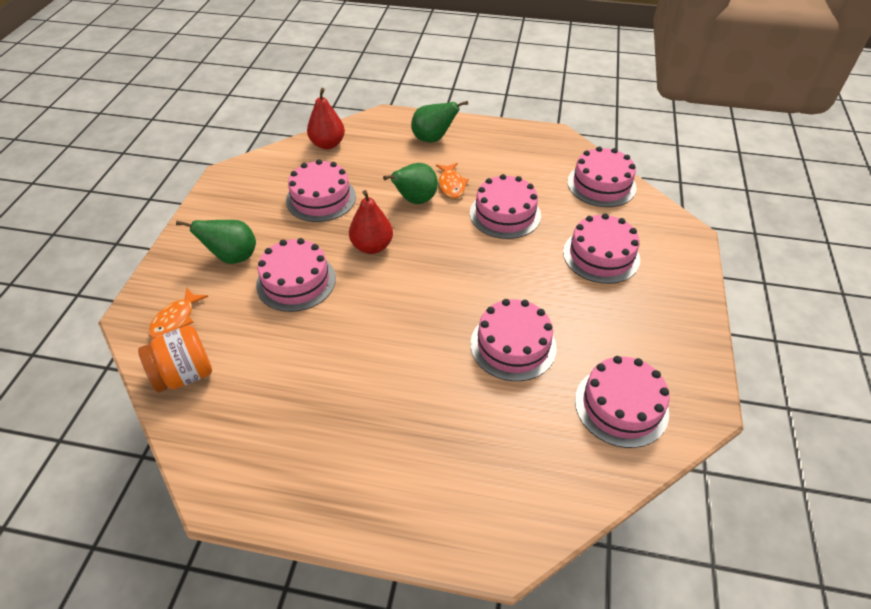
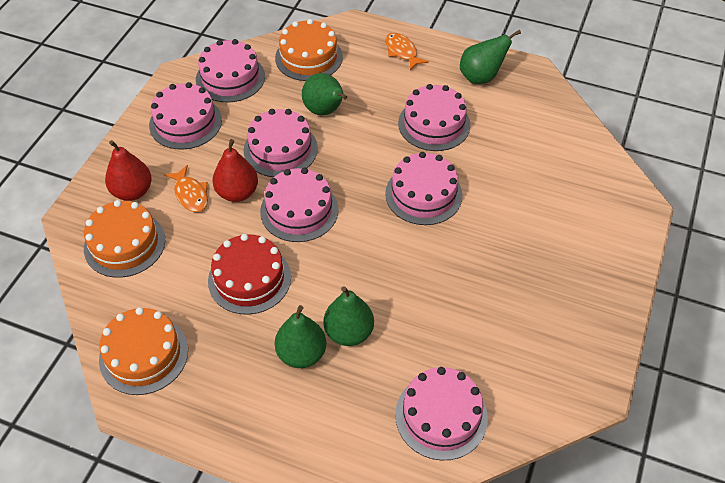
green pear: 3 -> 4
orange cake: 0 -> 3
orange jar: 1 -> 0
red cake: 0 -> 1

